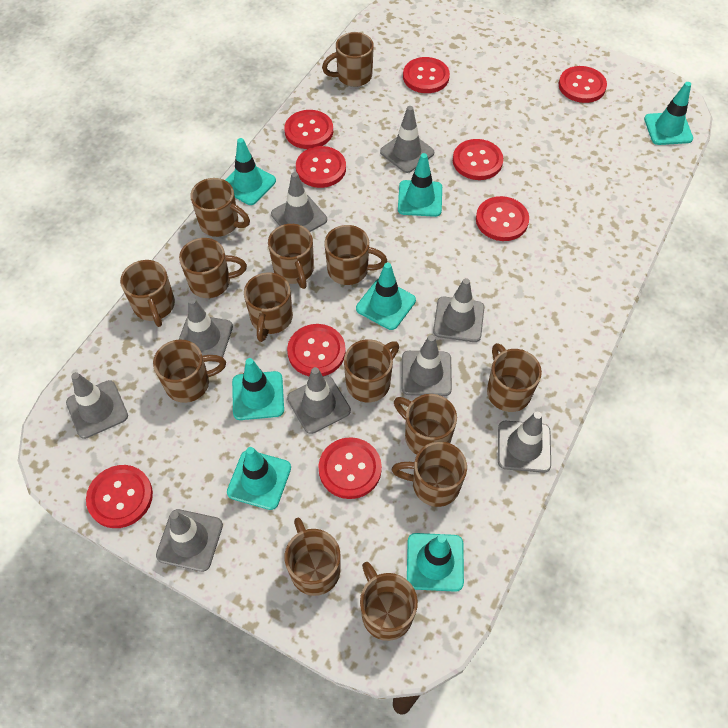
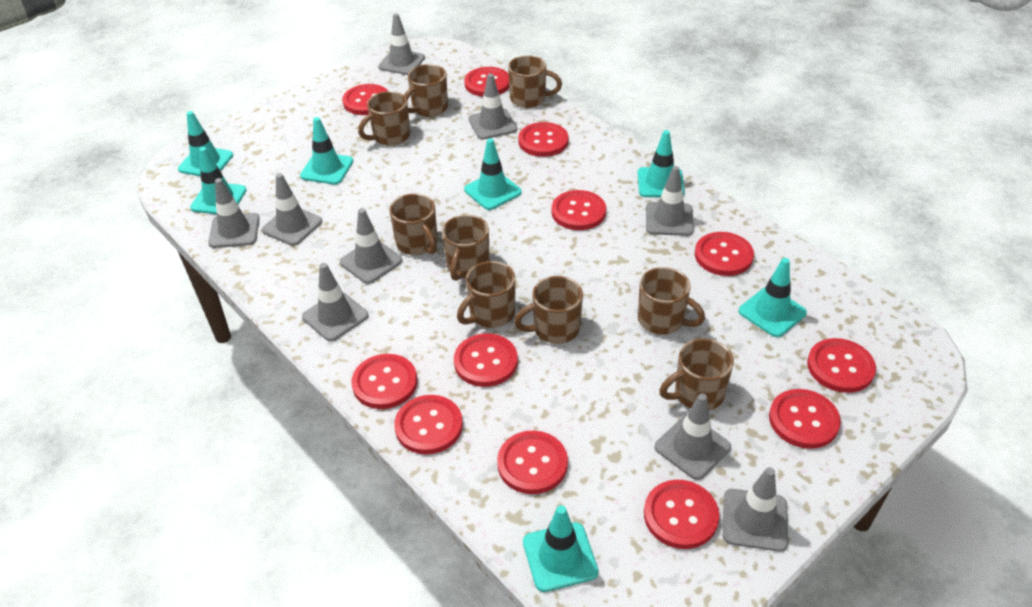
brown mug: 14 -> 9
red button: 9 -> 12

